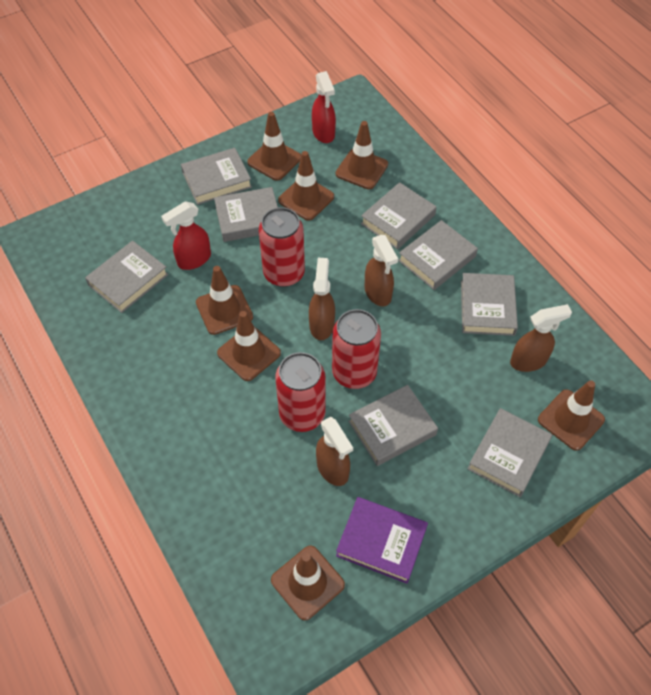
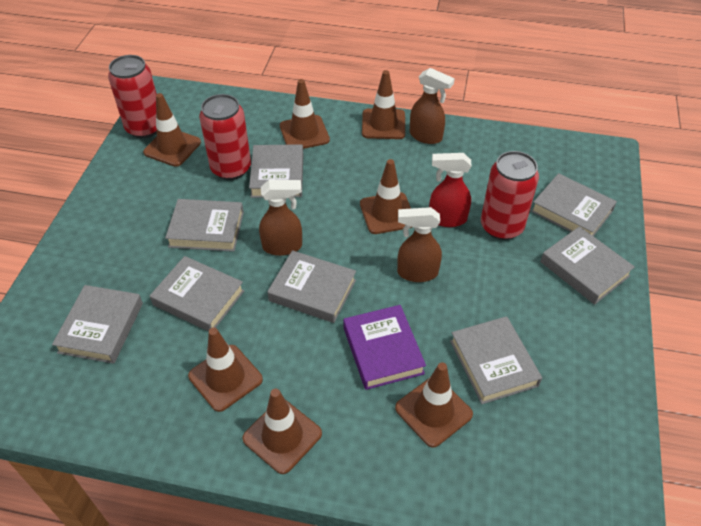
brown spray bottle: 4 -> 3
red spray bottle: 2 -> 1

